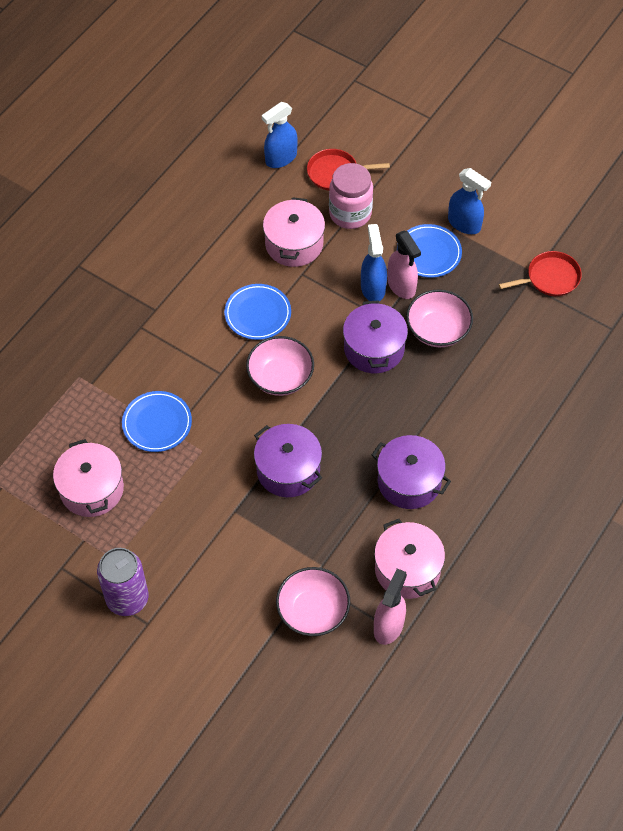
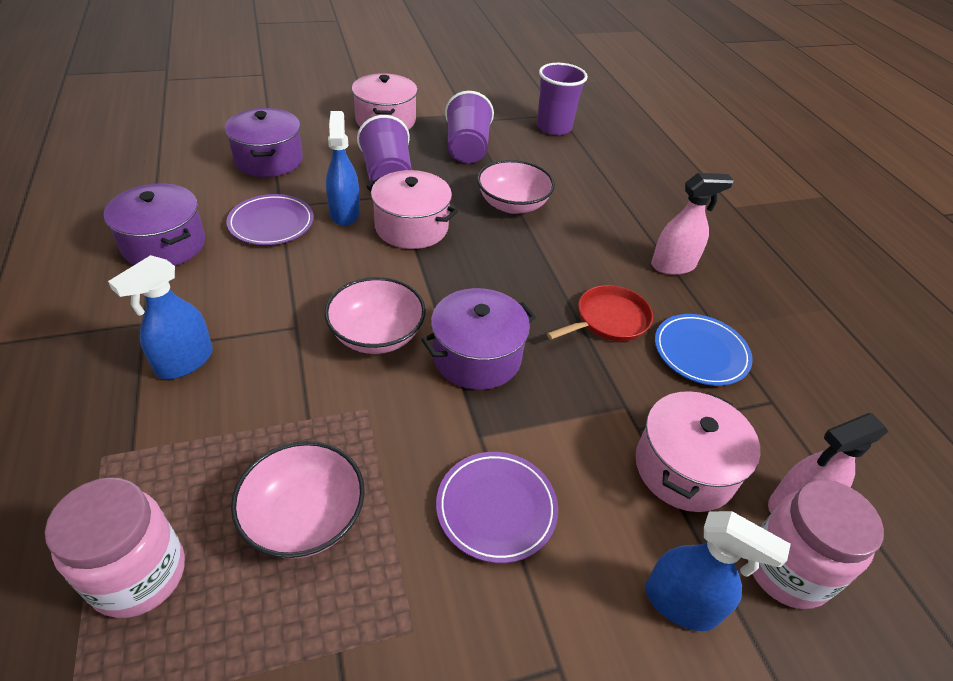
blue plate: 3 -> 1
pink jar: 1 -> 2
purple can: 1 -> 0
purple cup: 0 -> 3
purple plate: 0 -> 2
red pan: 2 -> 1

